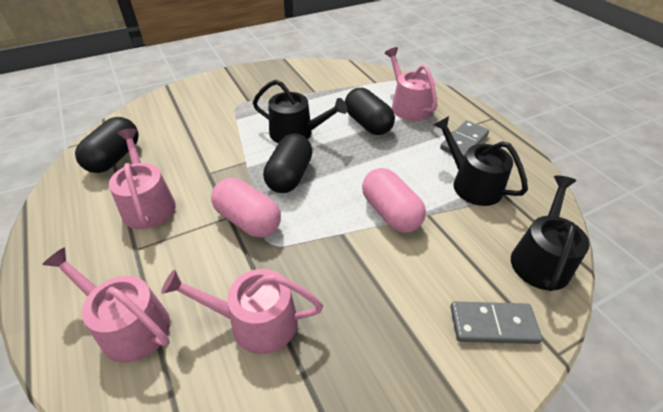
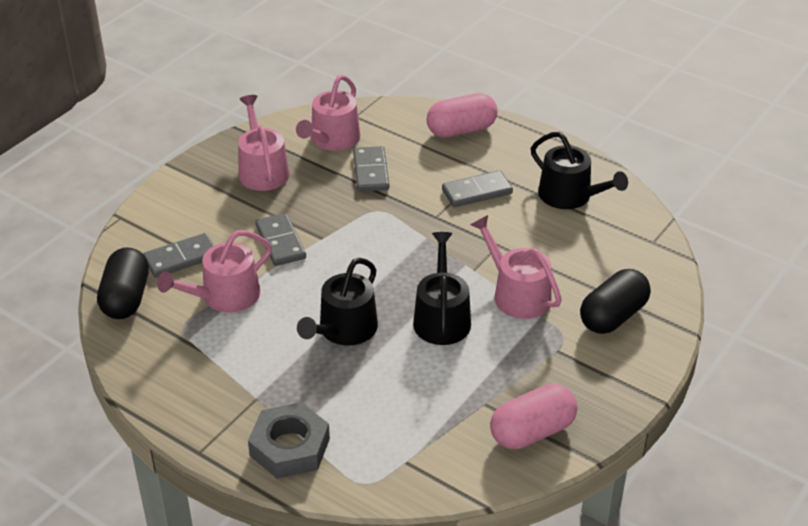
black capsule: 3 -> 2
grey domino: 2 -> 4
grey nut: 0 -> 1

